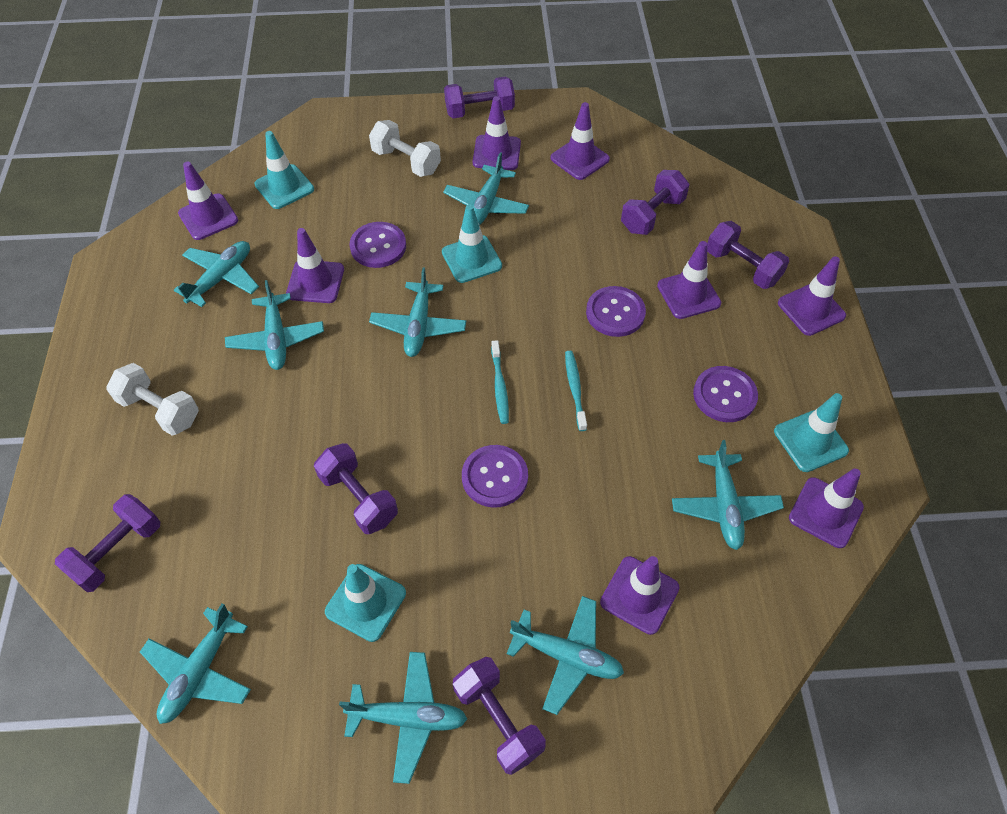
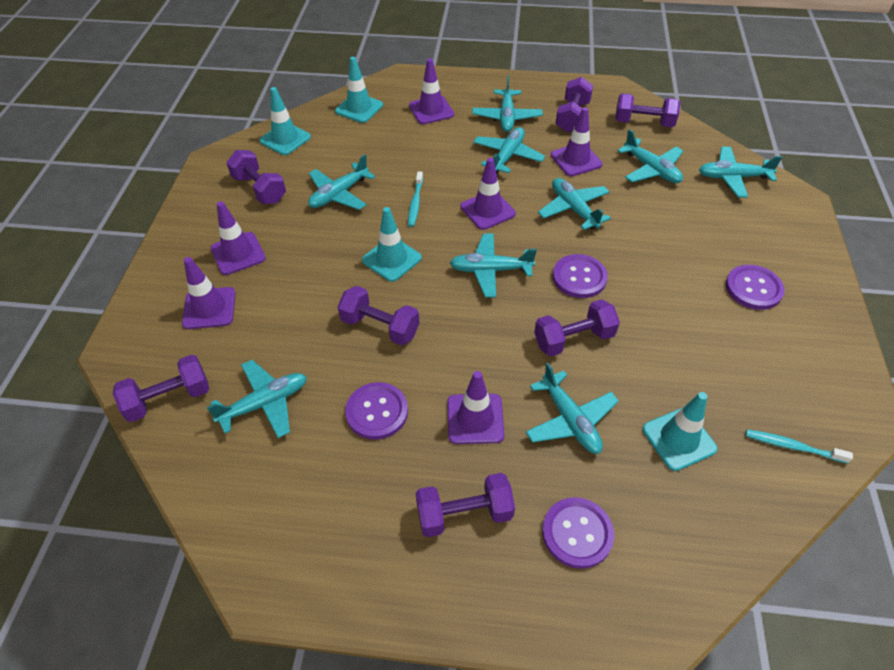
purple dumbbell: 6 -> 7
purple traffic cone: 8 -> 6
turquoise plane: 8 -> 9
white dumbbell: 2 -> 0

